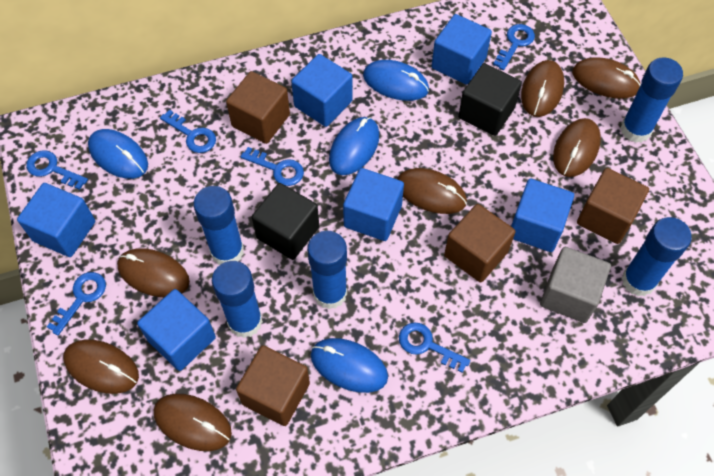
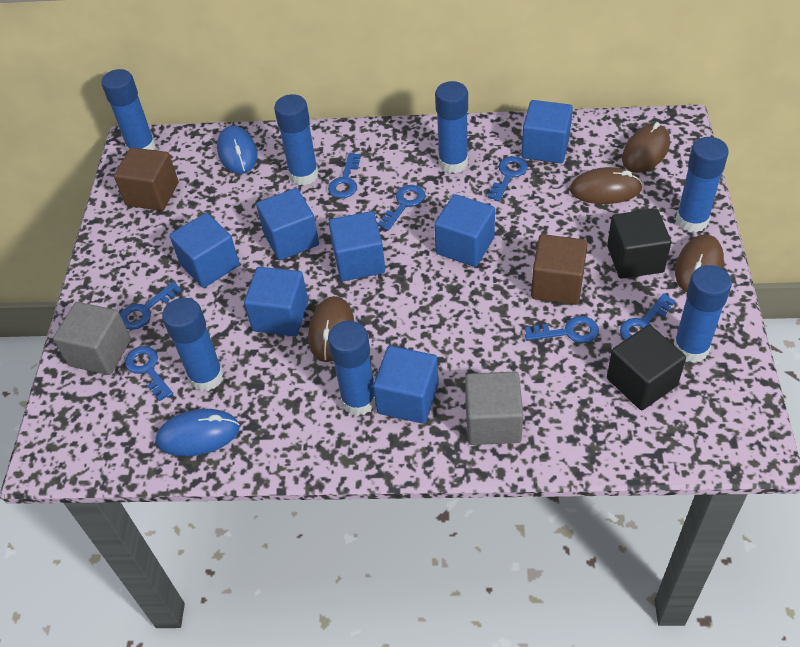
blue cube: 6 -> 7
blue glue stick: 5 -> 7
blue key: 6 -> 7
blue mouse: 4 -> 2
brown cube: 4 -> 2
brown mouse: 7 -> 4
grey cube: 1 -> 2

